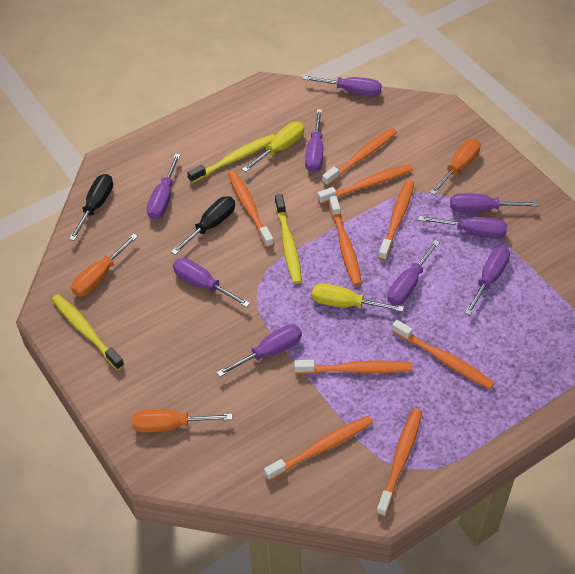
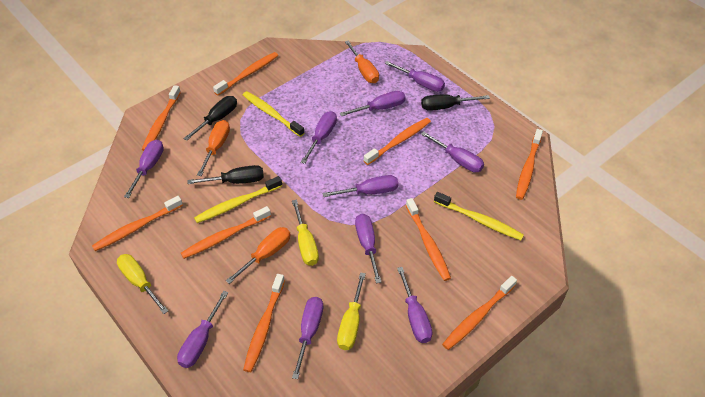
black screwdriver: 2 -> 3
purple screwdriver: 9 -> 10
yellow screwdriver: 2 -> 3

